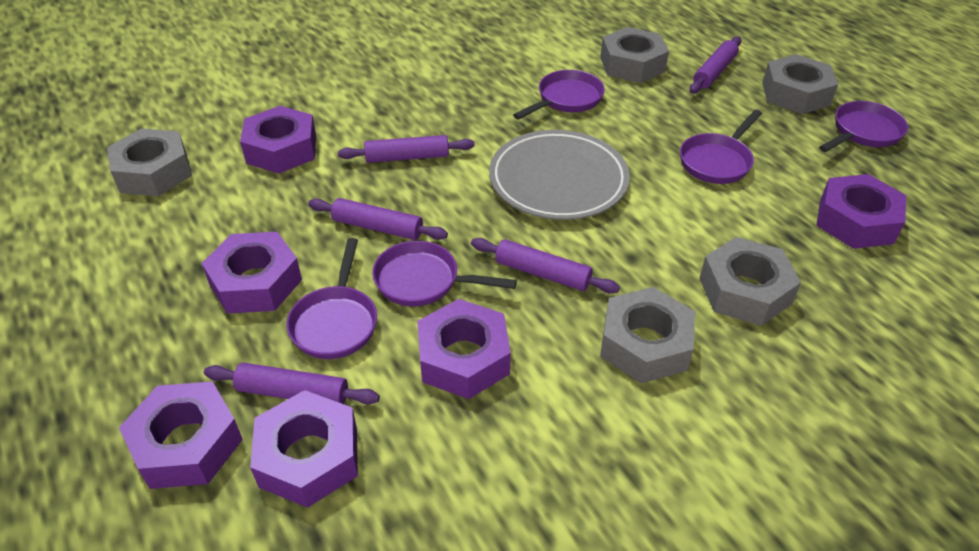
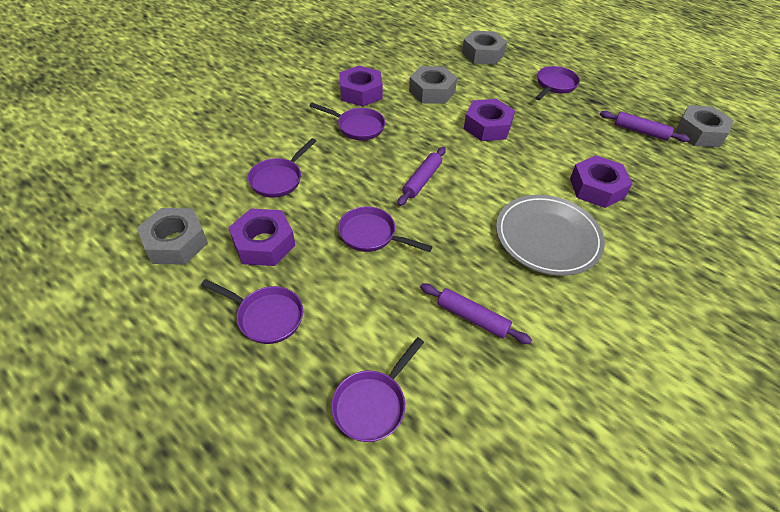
grey nut: 5 -> 4
purple nut: 6 -> 4
purple pan: 5 -> 6
purple rolling pin: 5 -> 3

